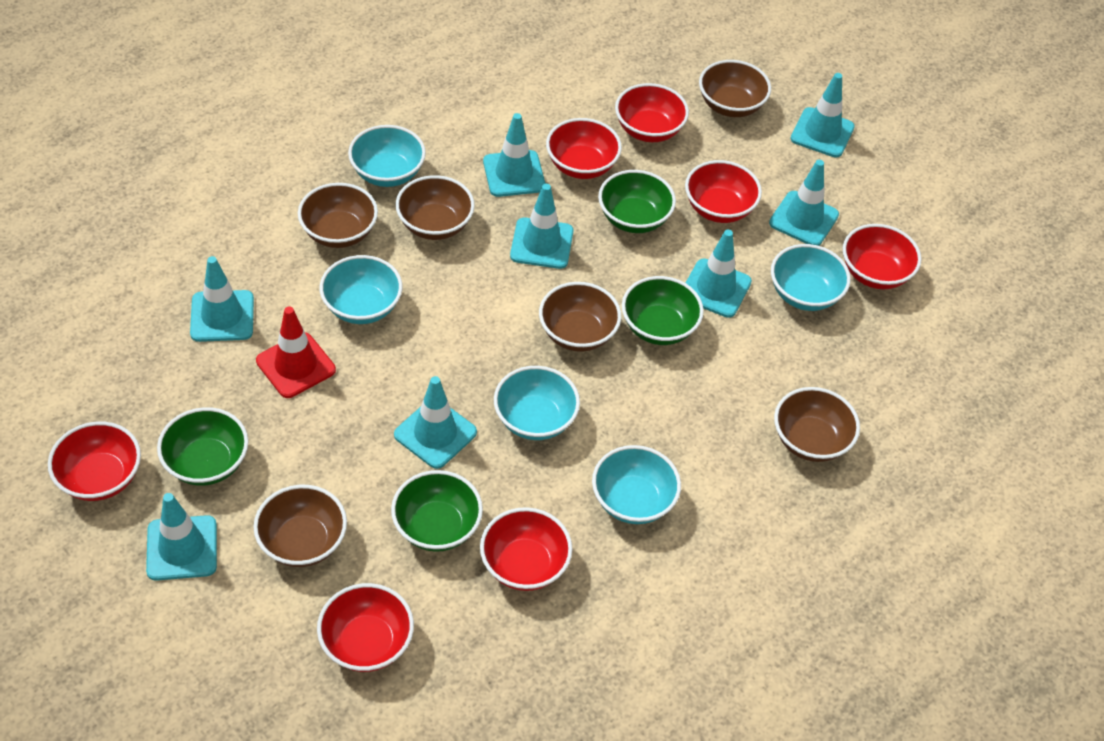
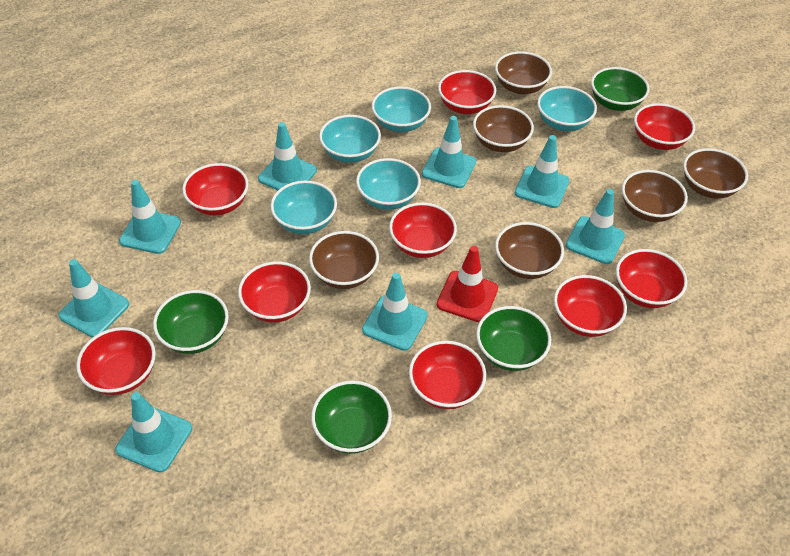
red bowl: 7 -> 9

